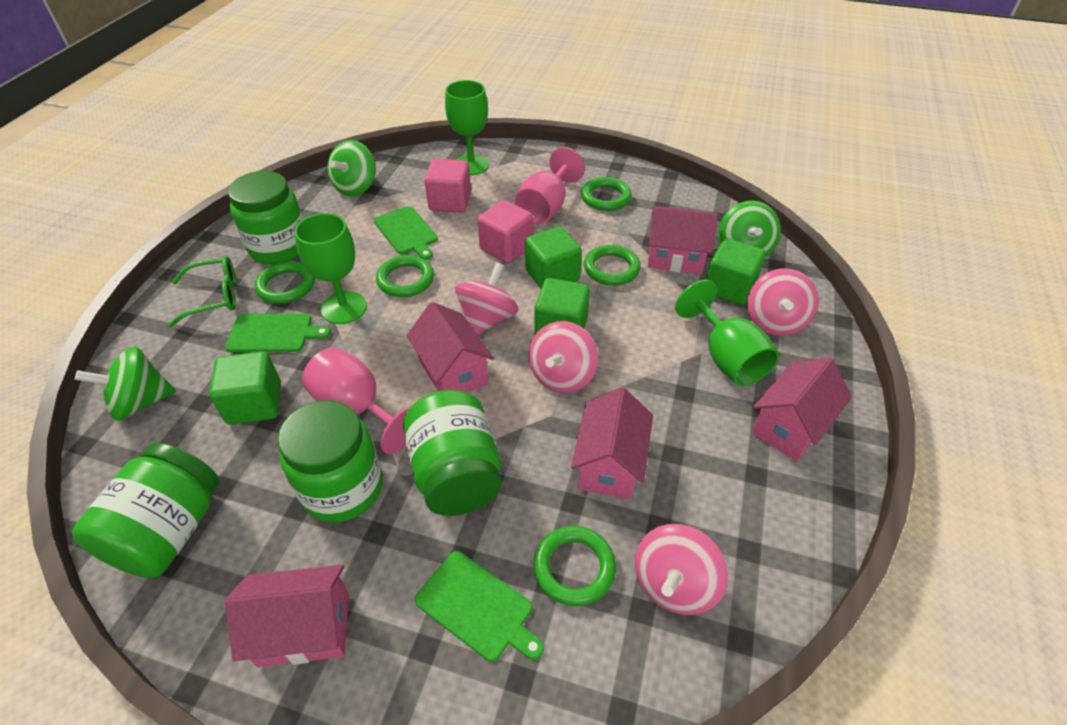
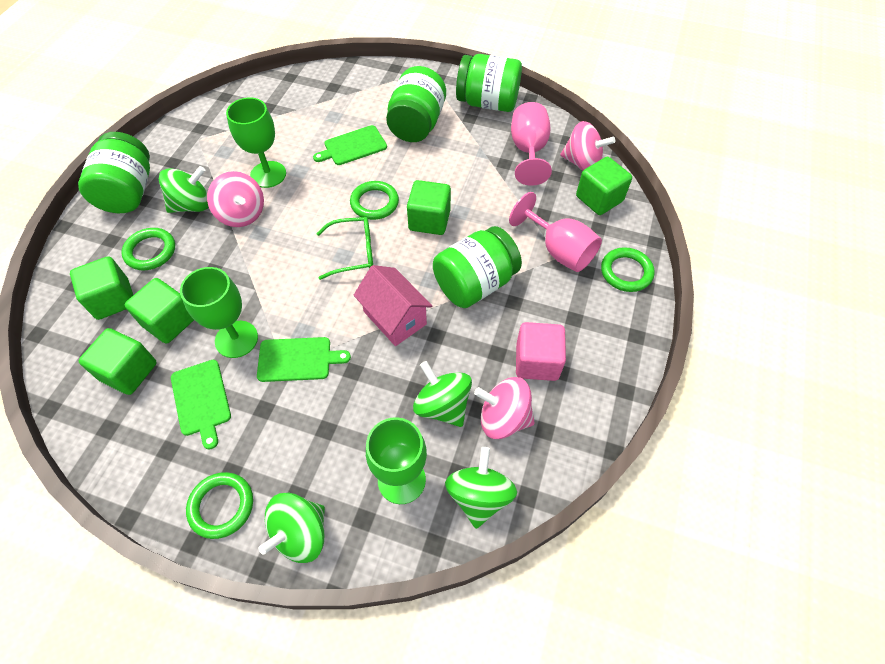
green cube: 4 -> 5
green ring: 5 -> 4
green spinning top: 3 -> 4
pink cube: 2 -> 1
pink house: 5 -> 1
pink spinning top: 4 -> 3

